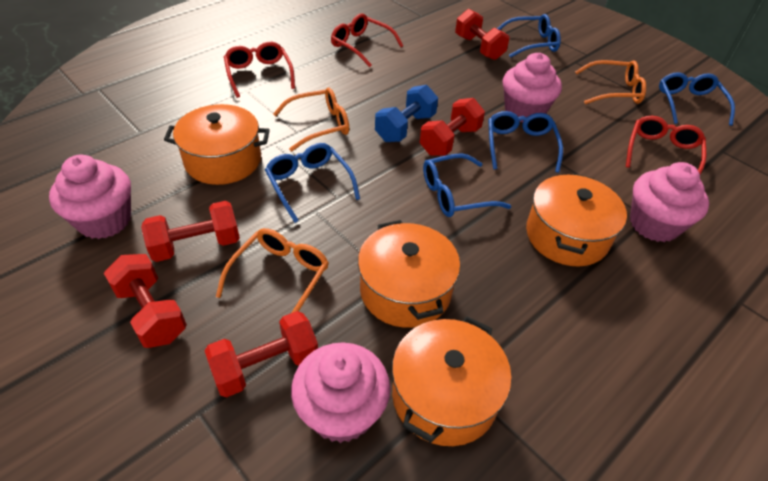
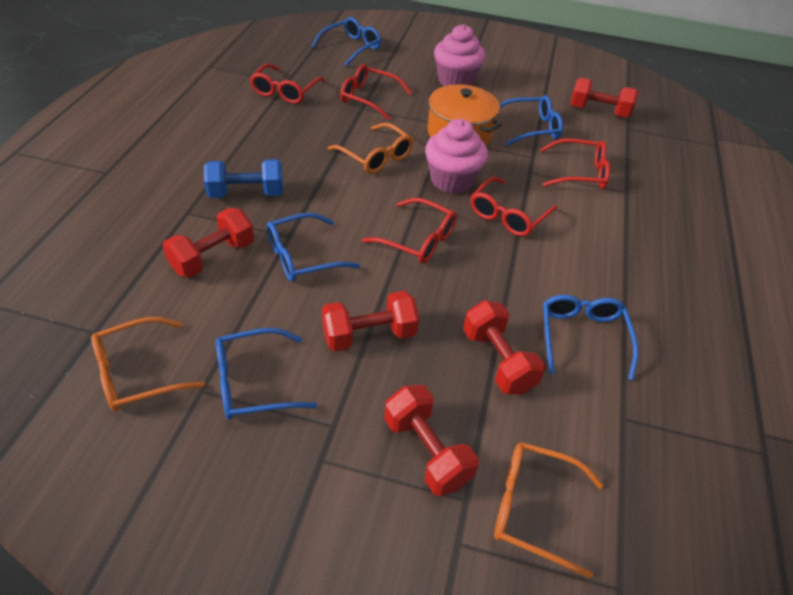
orange pot: 4 -> 1
pink cupcake: 4 -> 2
red glasses: 3 -> 5

